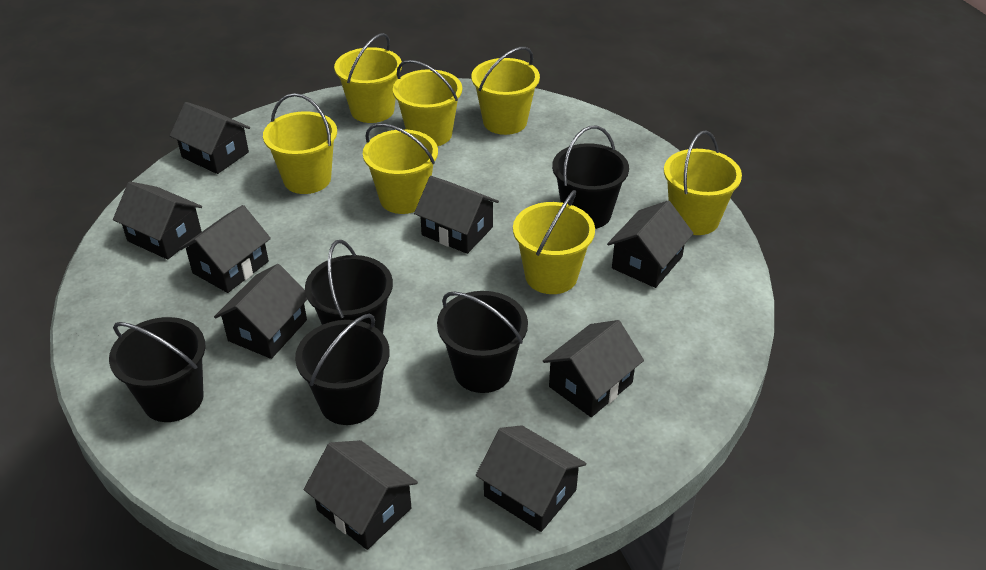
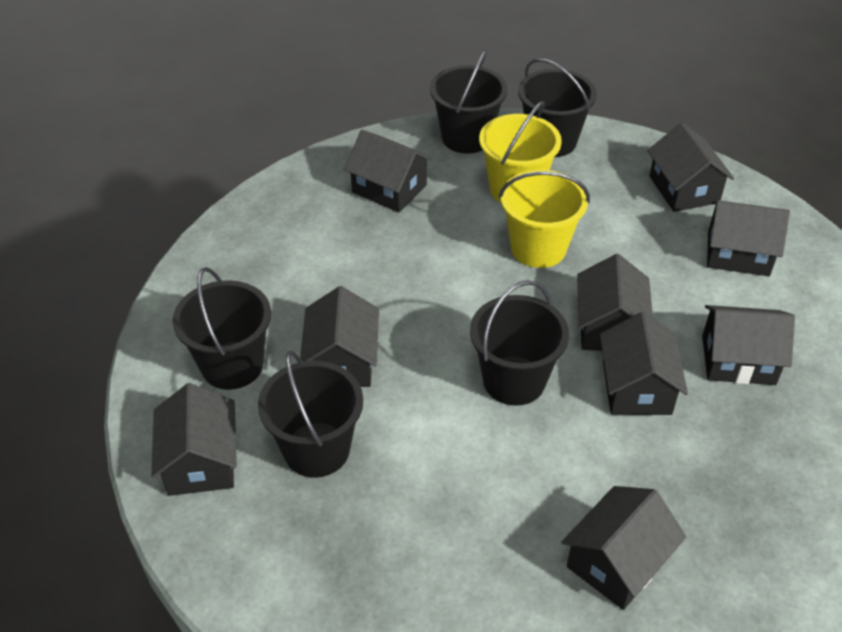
yellow bucket: 7 -> 2

